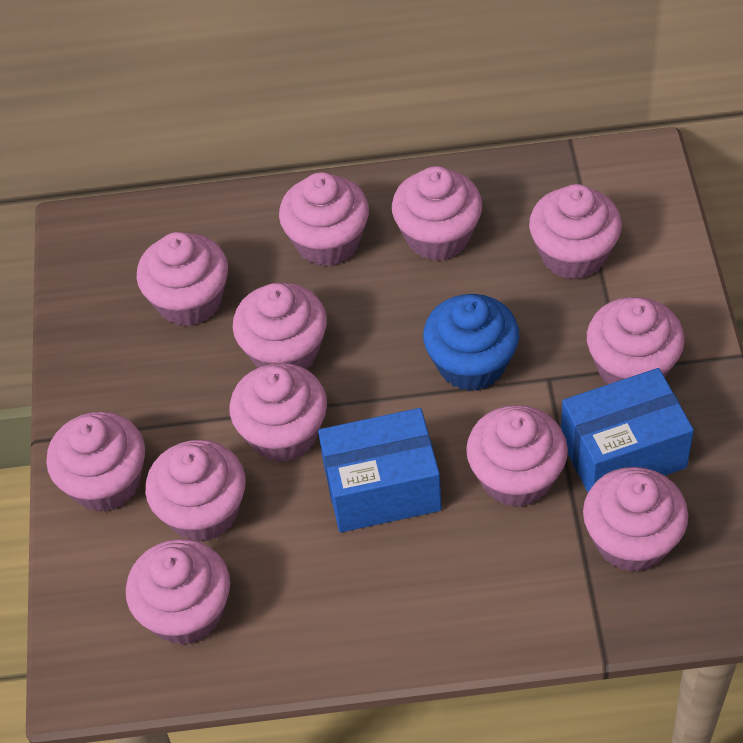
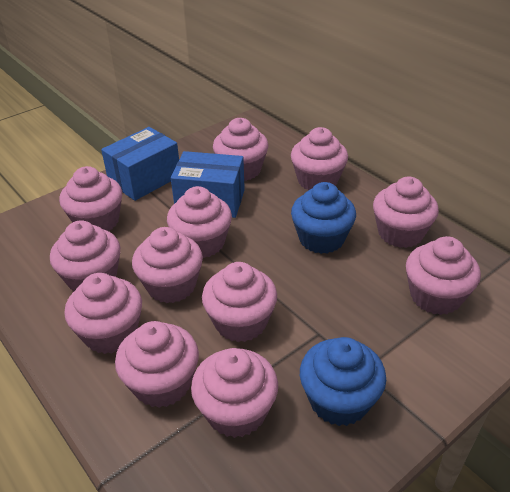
blue cupcake: 1 -> 2

